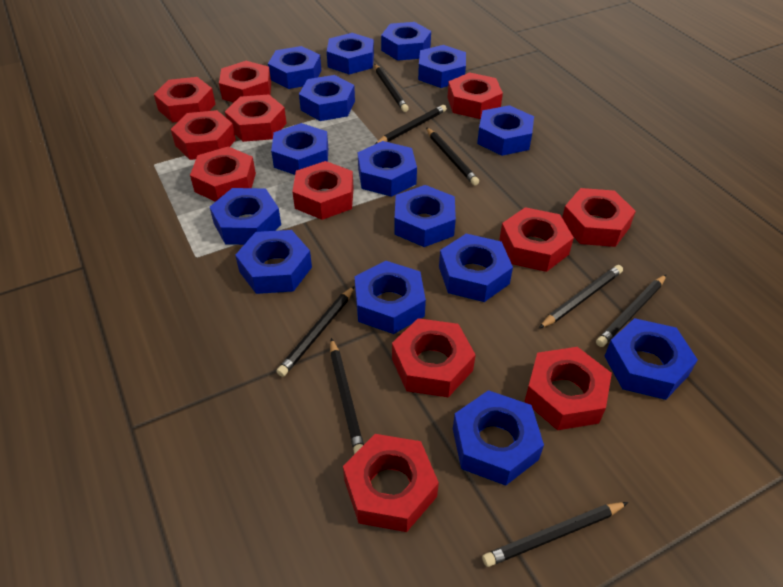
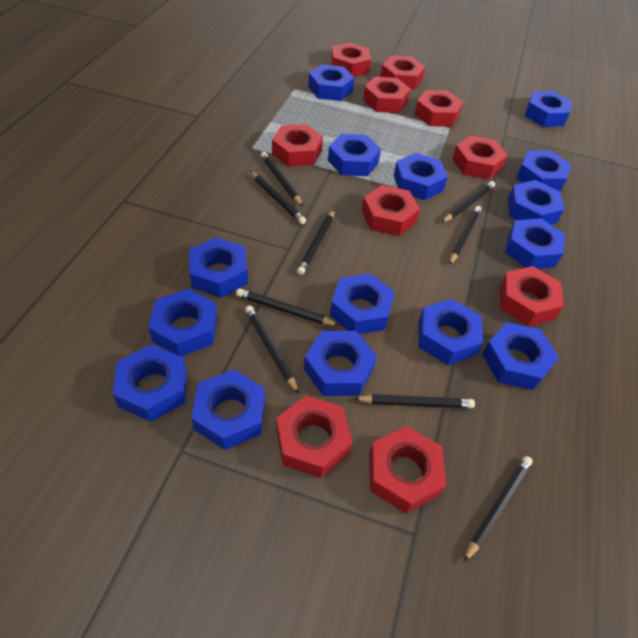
black pencil: 8 -> 9
red nut: 12 -> 10

